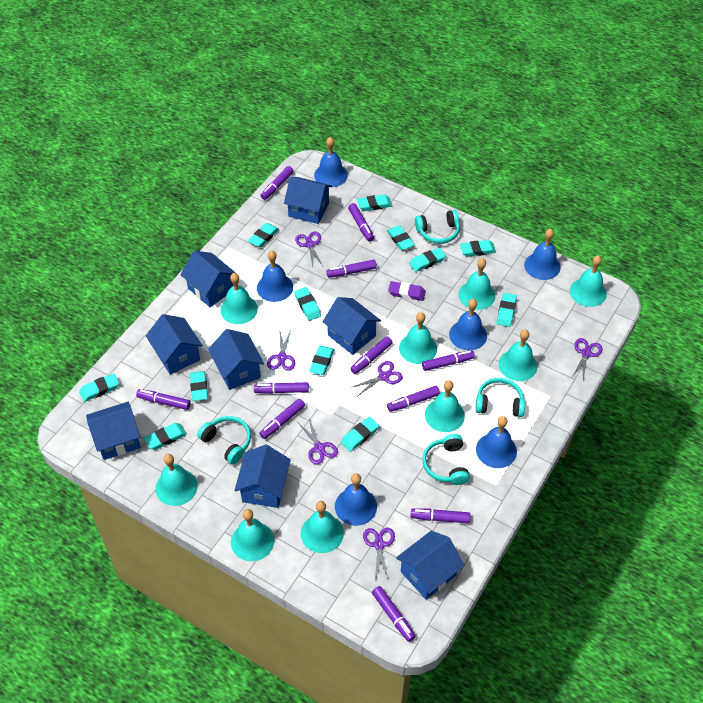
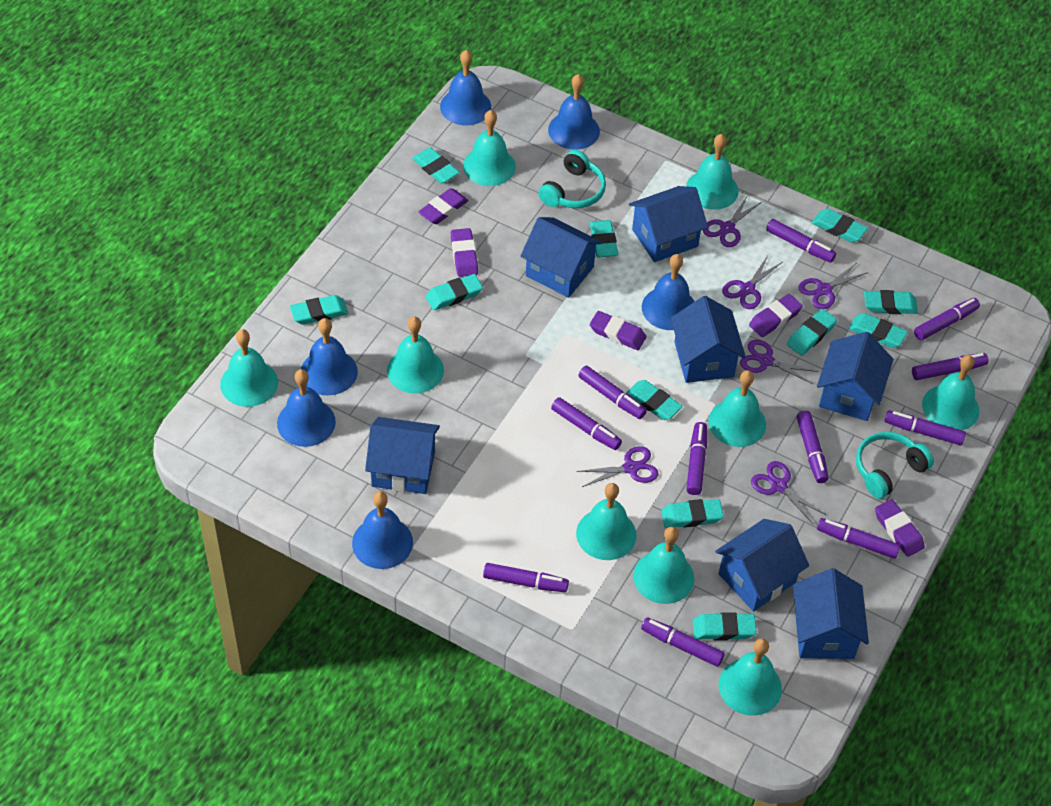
blue house: 8 -> 7
purple eraser: 1 -> 5
turquoise eraser: 12 -> 11
turquoise headphones: 4 -> 2

